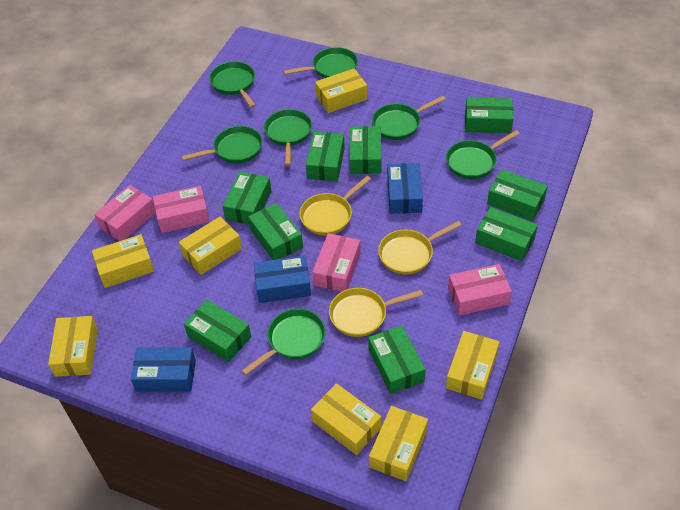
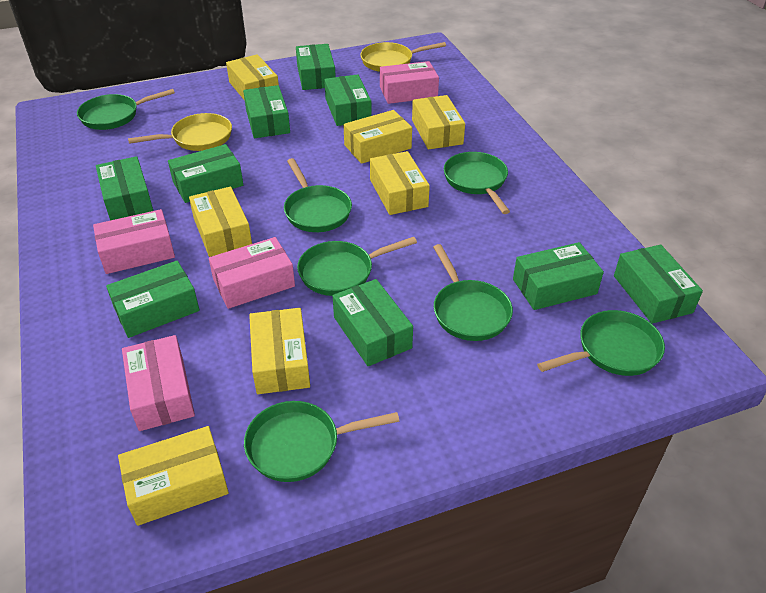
blue box: 3 -> 0
yellow pan: 3 -> 2

